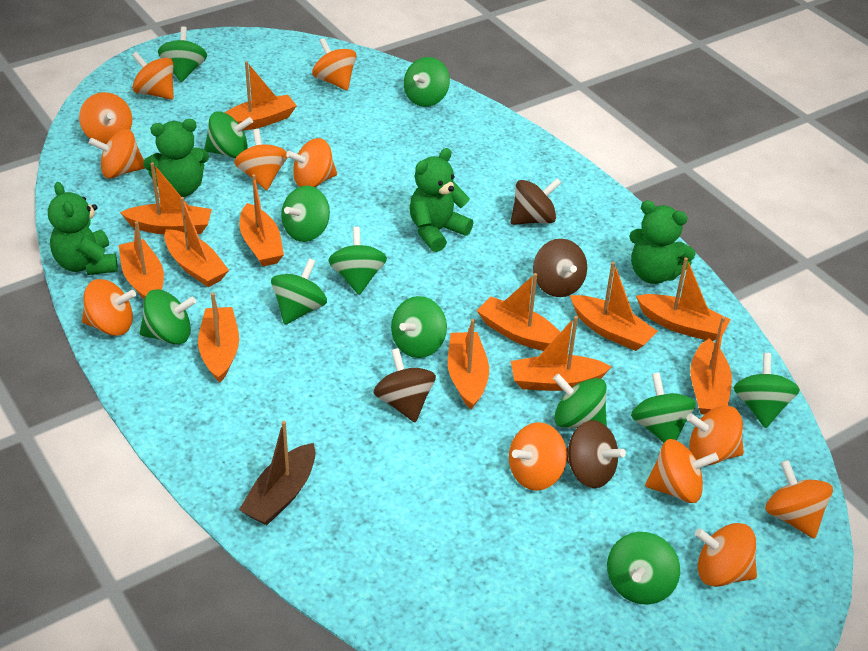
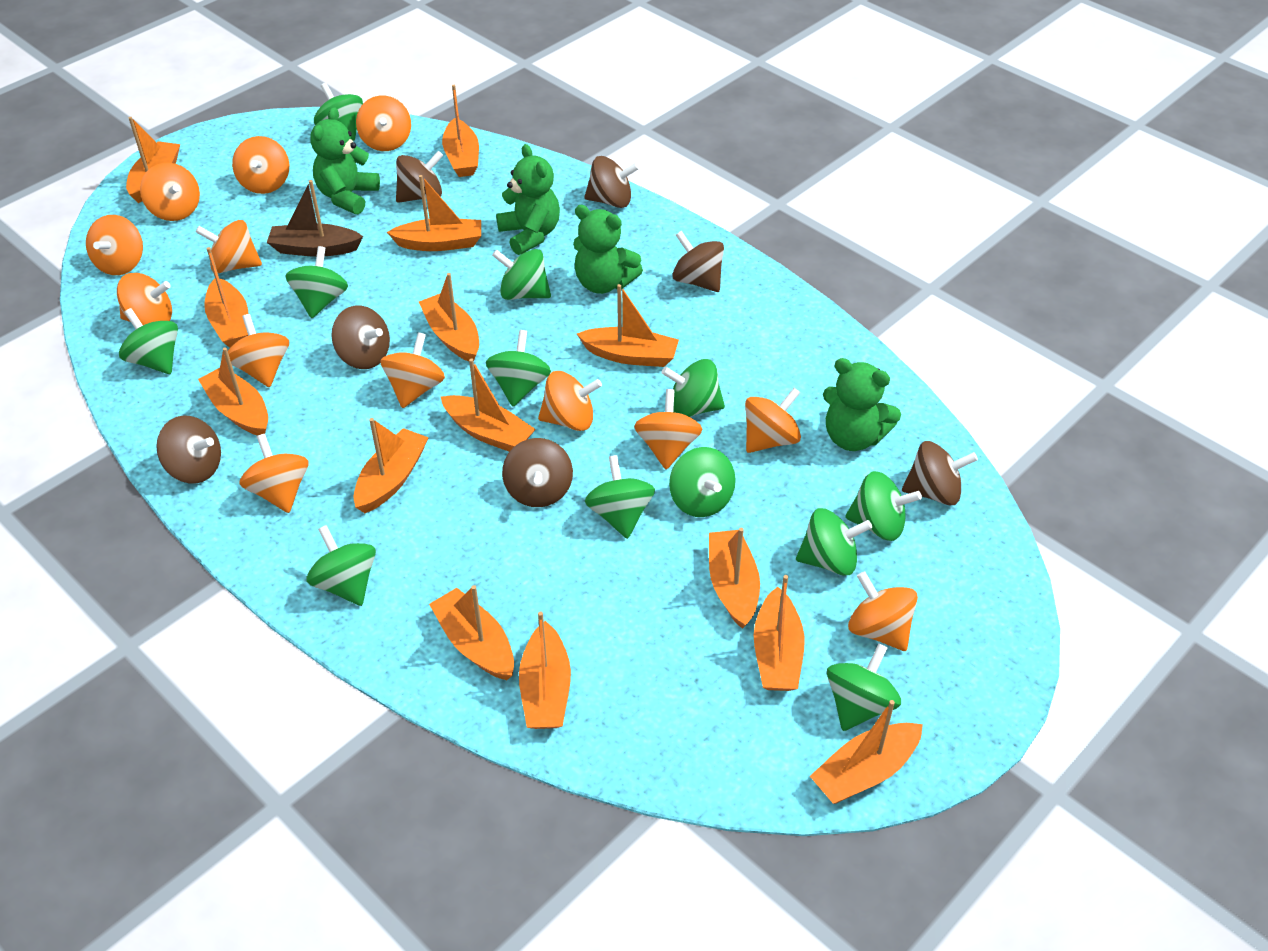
brown spinning top: 4 -> 7
orange boat: 12 -> 14
orange spinning top: 12 -> 13

